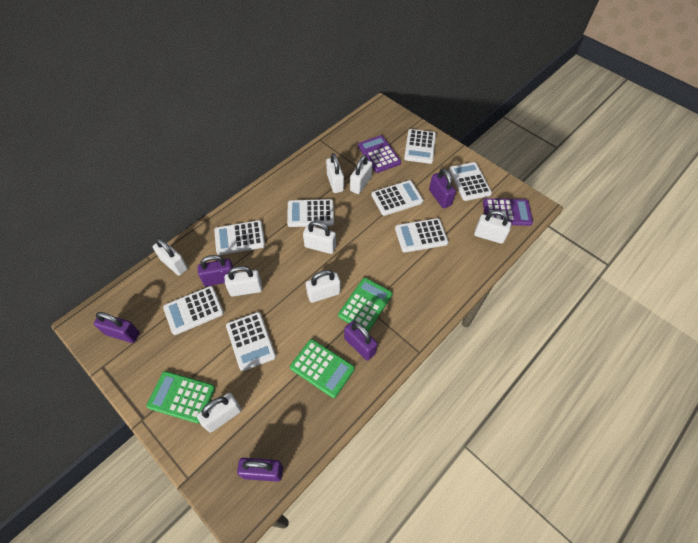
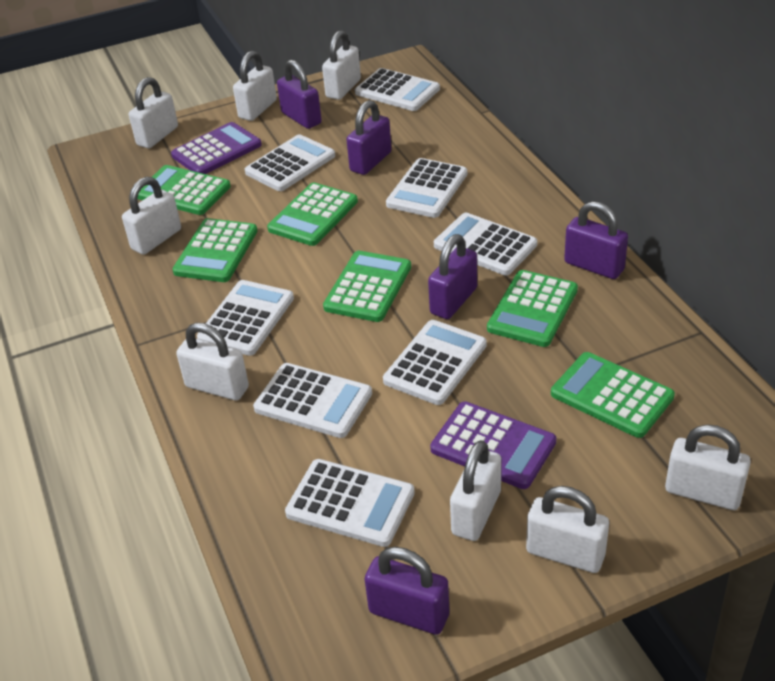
green calculator: 3 -> 6

